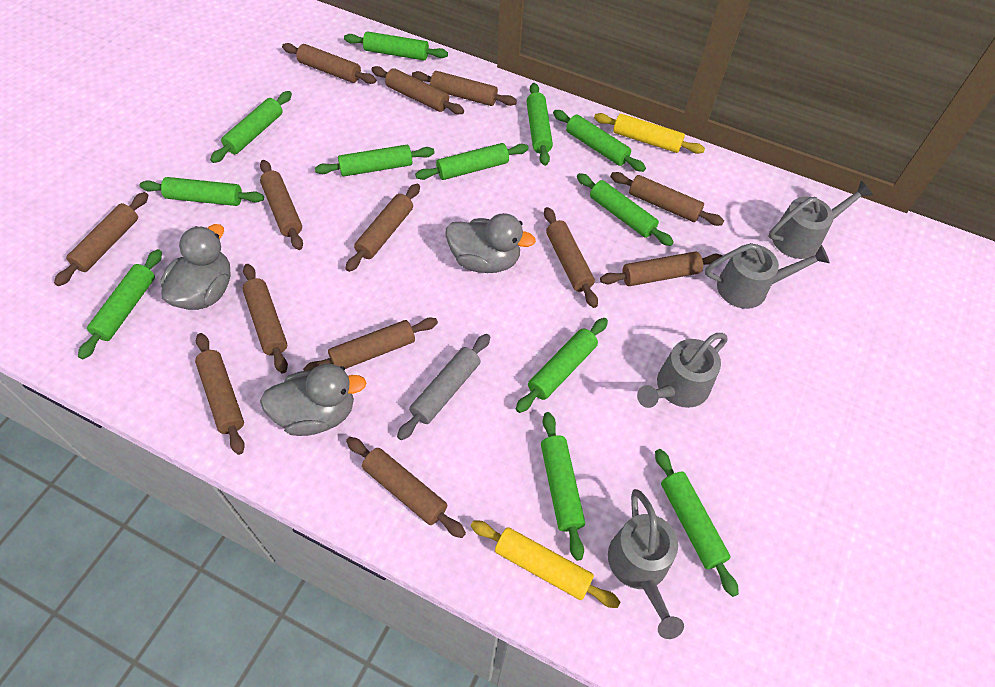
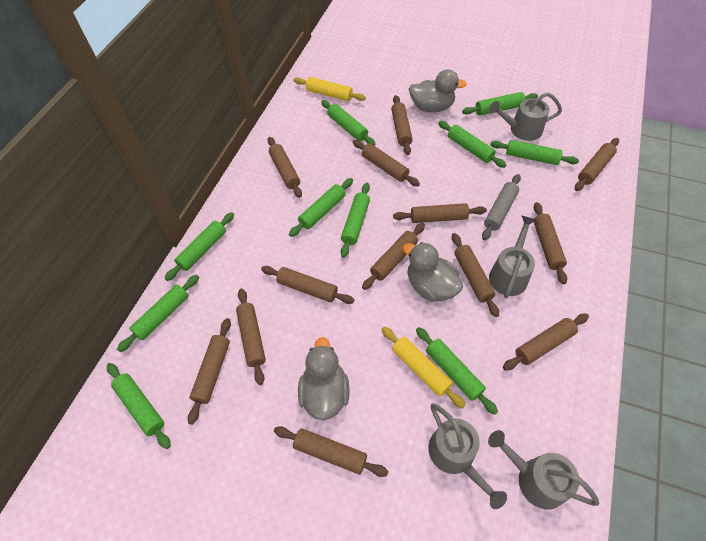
green rolling pin: 12 -> 10

